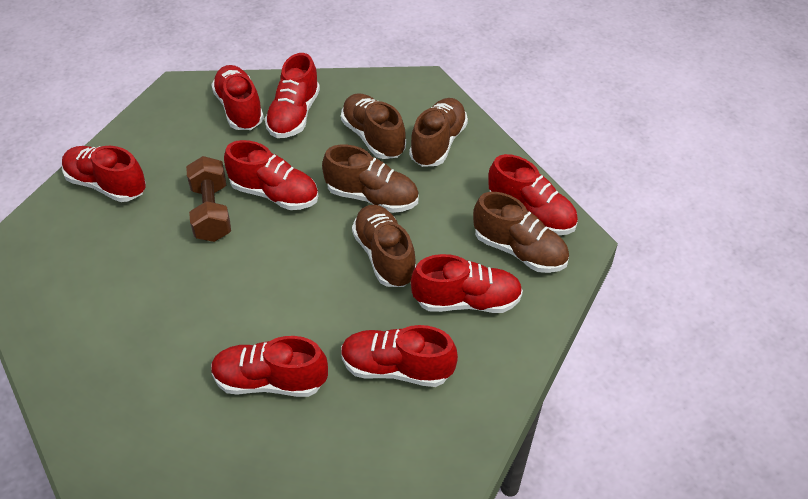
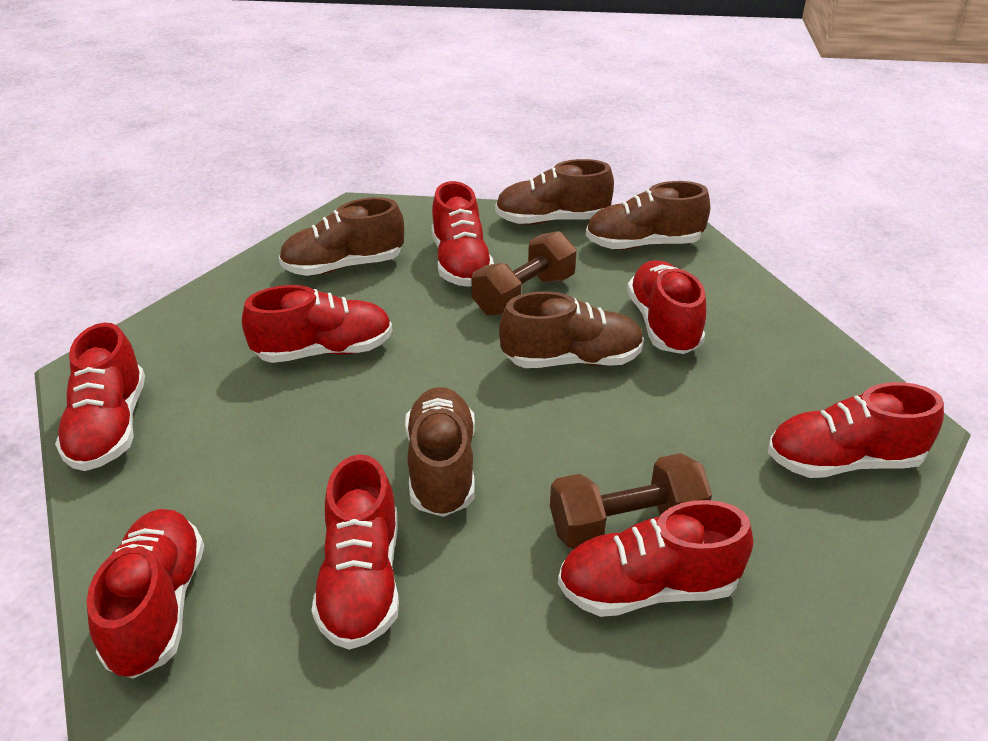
brown dumbbell: 1 -> 2

